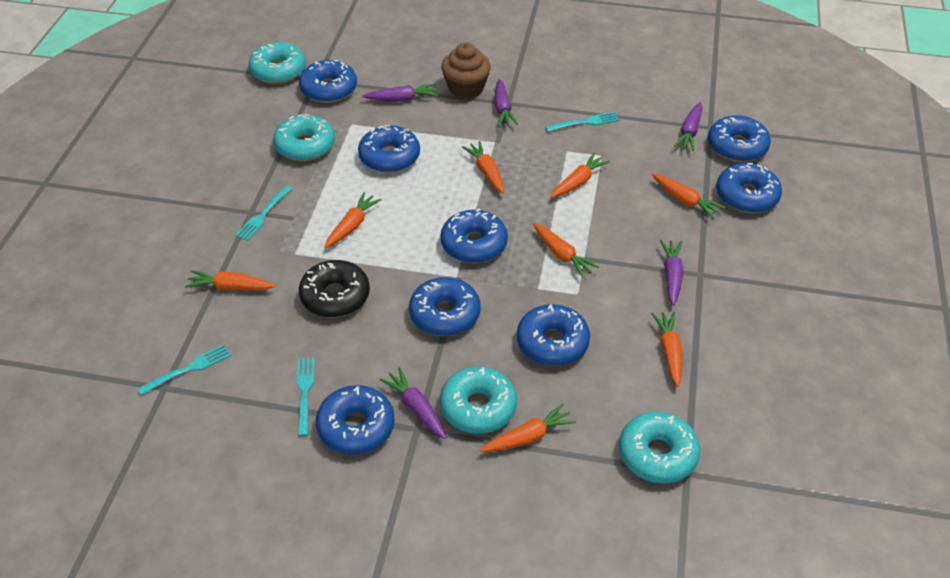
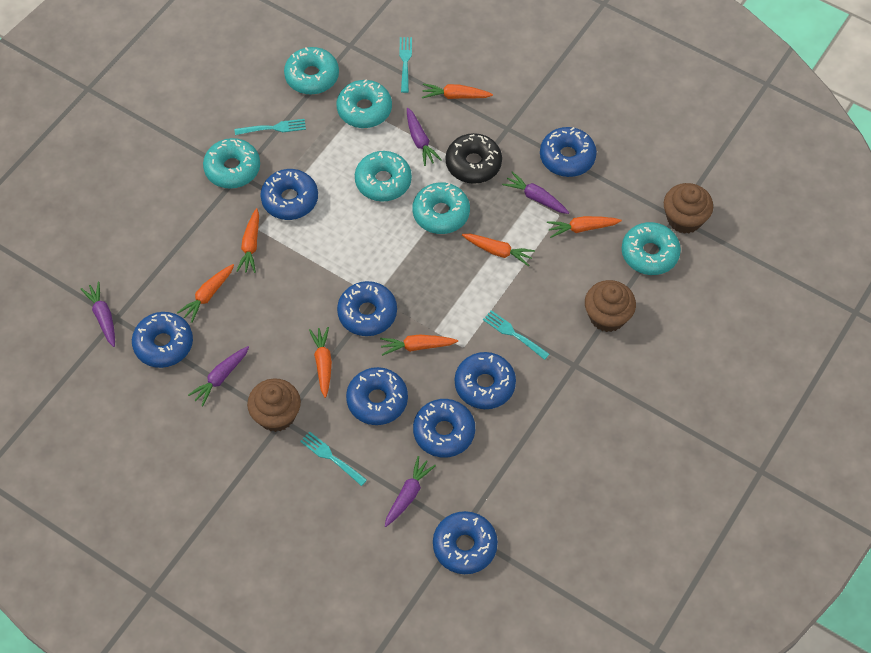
brown cupcake: 1 -> 3
orange carrot: 8 -> 7
turquoise donut: 4 -> 6

